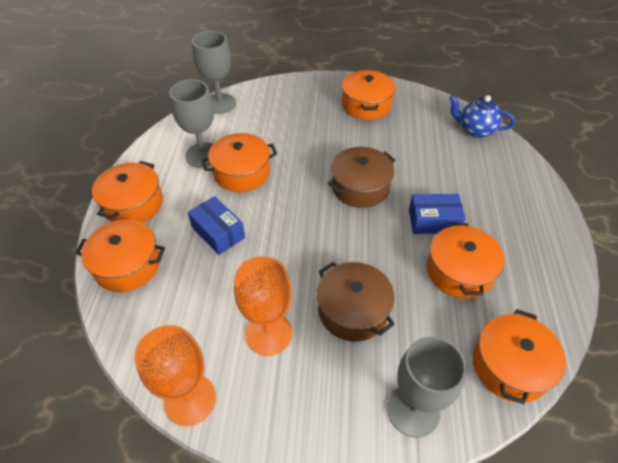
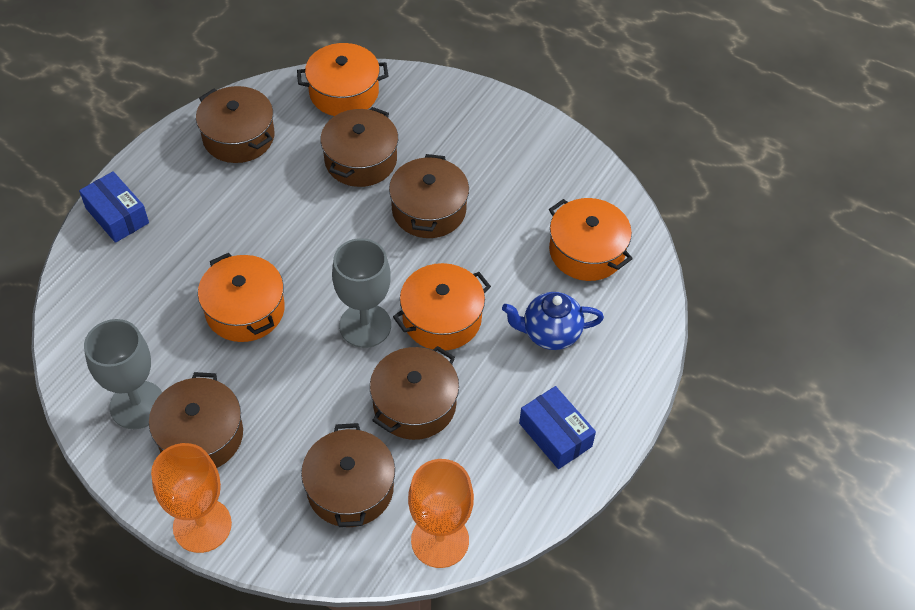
brown pot: 2 -> 6
grey goblet: 3 -> 2
orange pot: 6 -> 4

